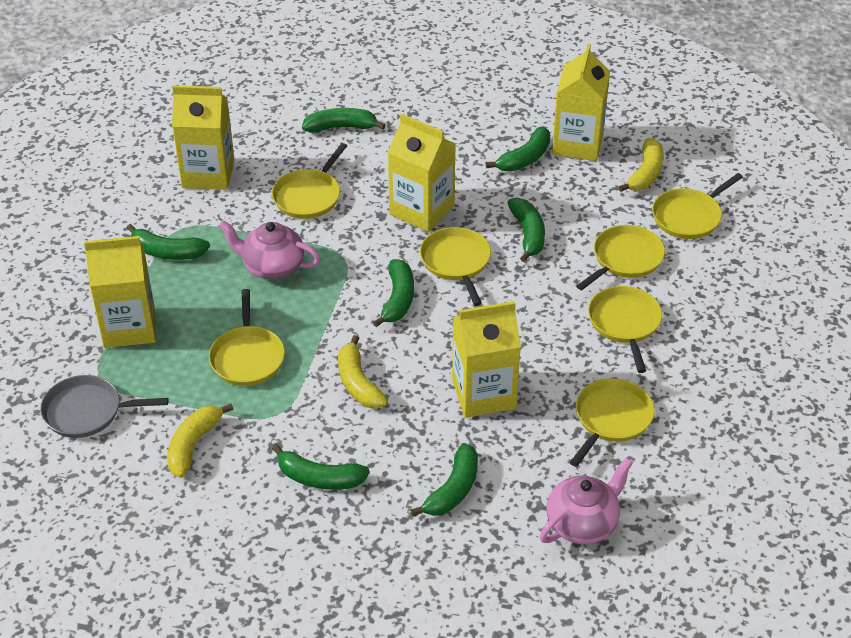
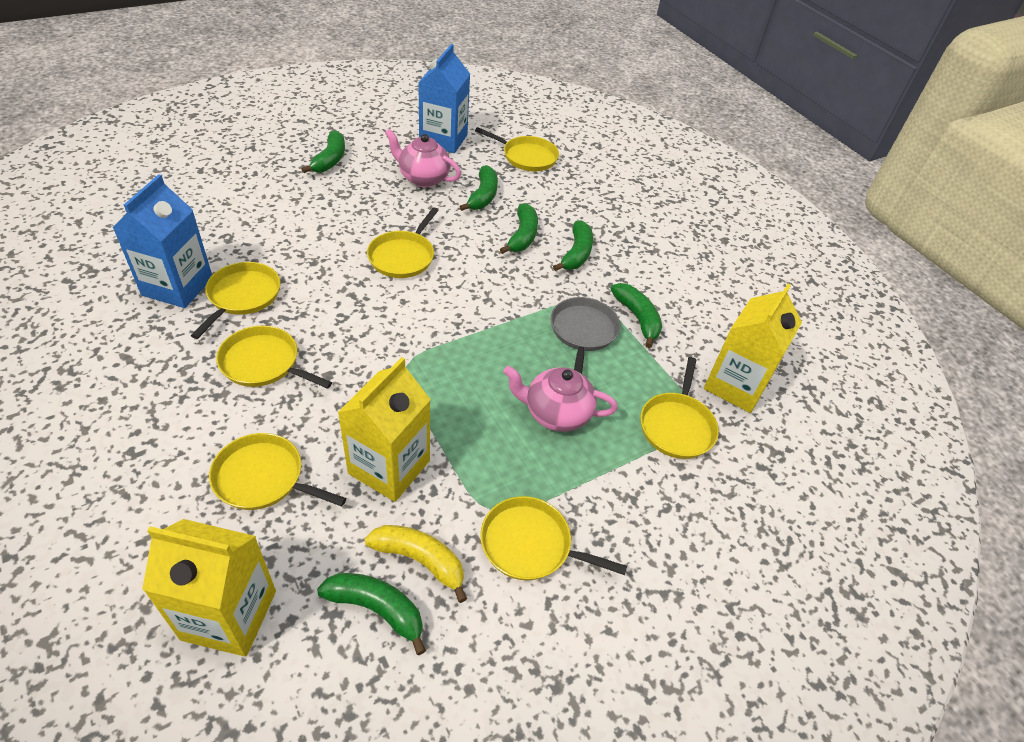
blue carton: 0 -> 2
green banana: 7 -> 6
yellow banana: 3 -> 1
yellow carton: 5 -> 3

